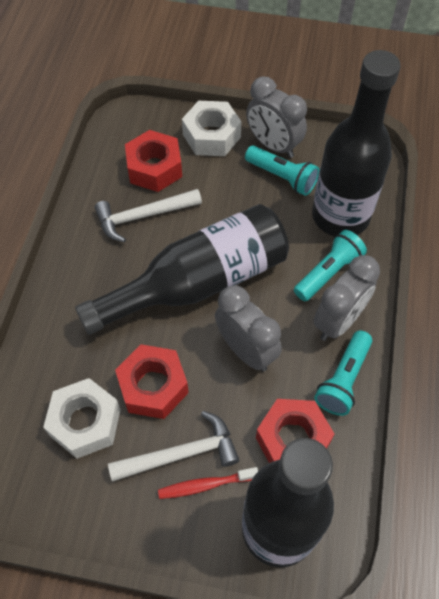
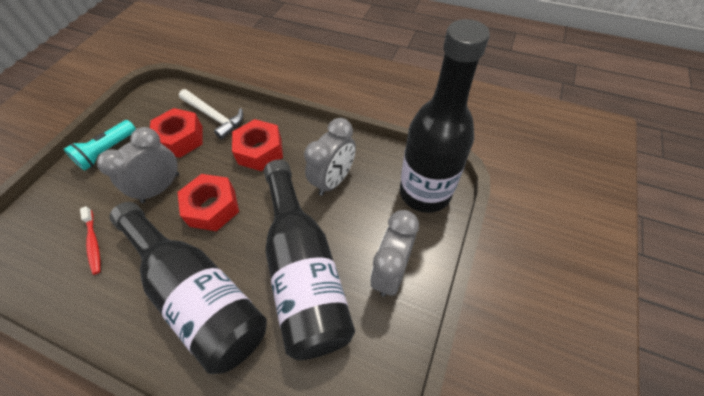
turquoise flashlight: 3 -> 1
white hammer: 2 -> 1
white nut: 2 -> 0

